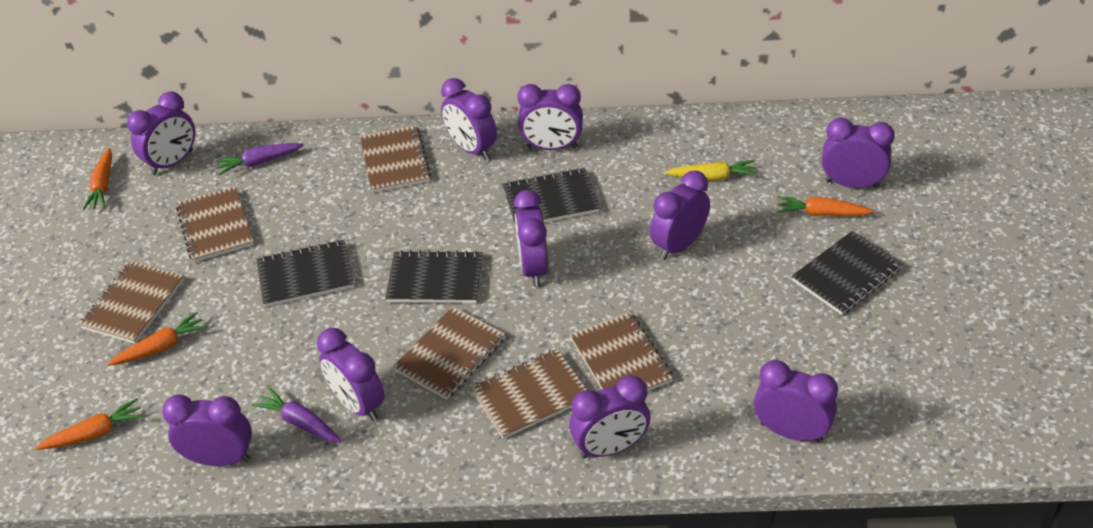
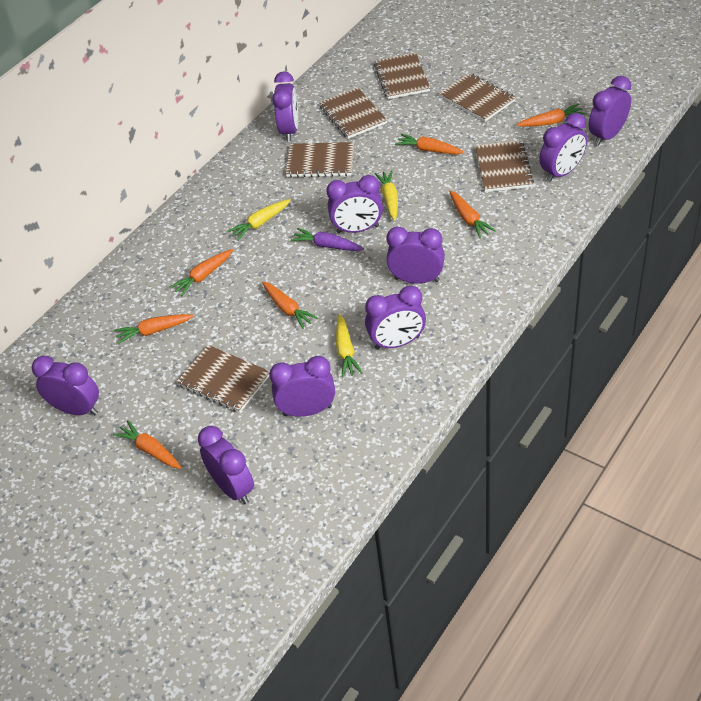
black notebook: 4 -> 0
orange carrot: 4 -> 7
purple carrot: 2 -> 1
purple clock: 10 -> 9
yellow carrot: 1 -> 3

